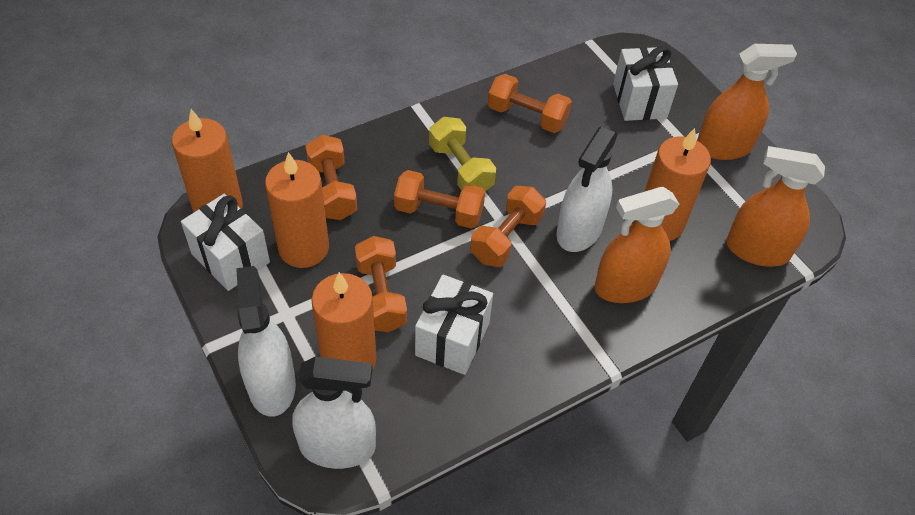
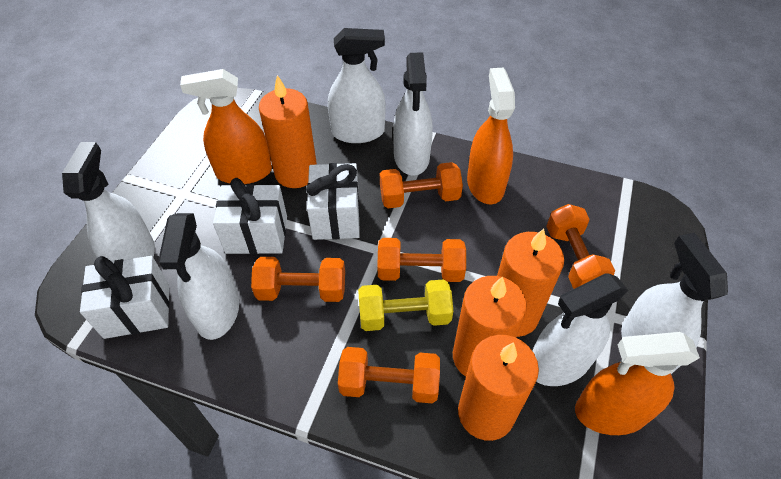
white spray bottle: 3 -> 6

